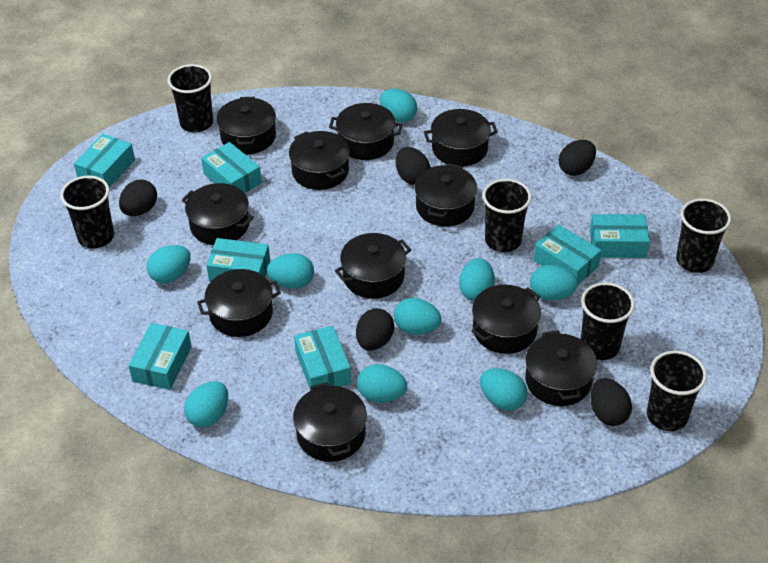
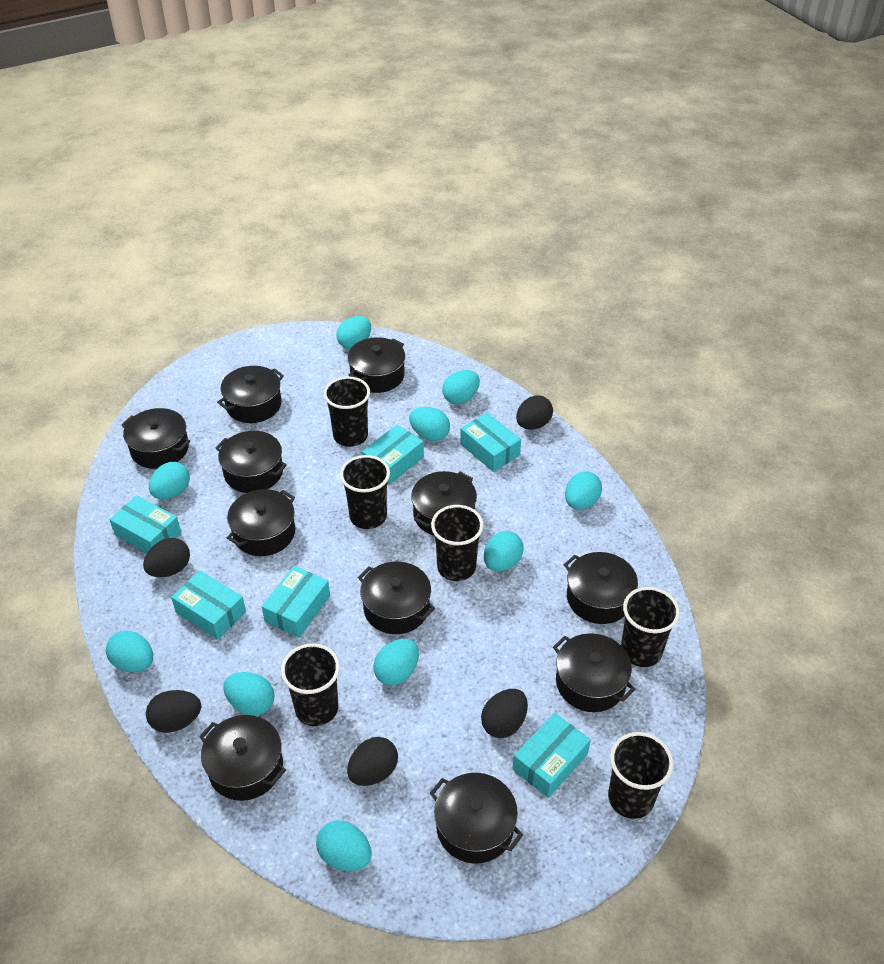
turquoise box: 7 -> 6
turquoise egg: 9 -> 10

